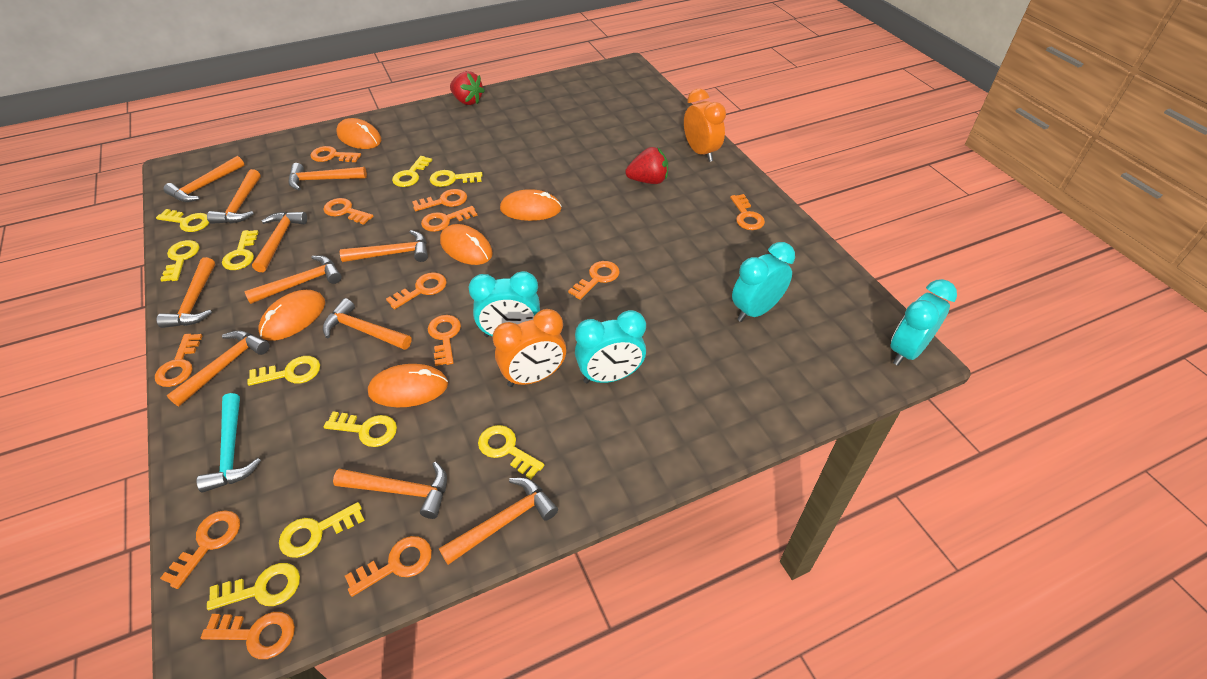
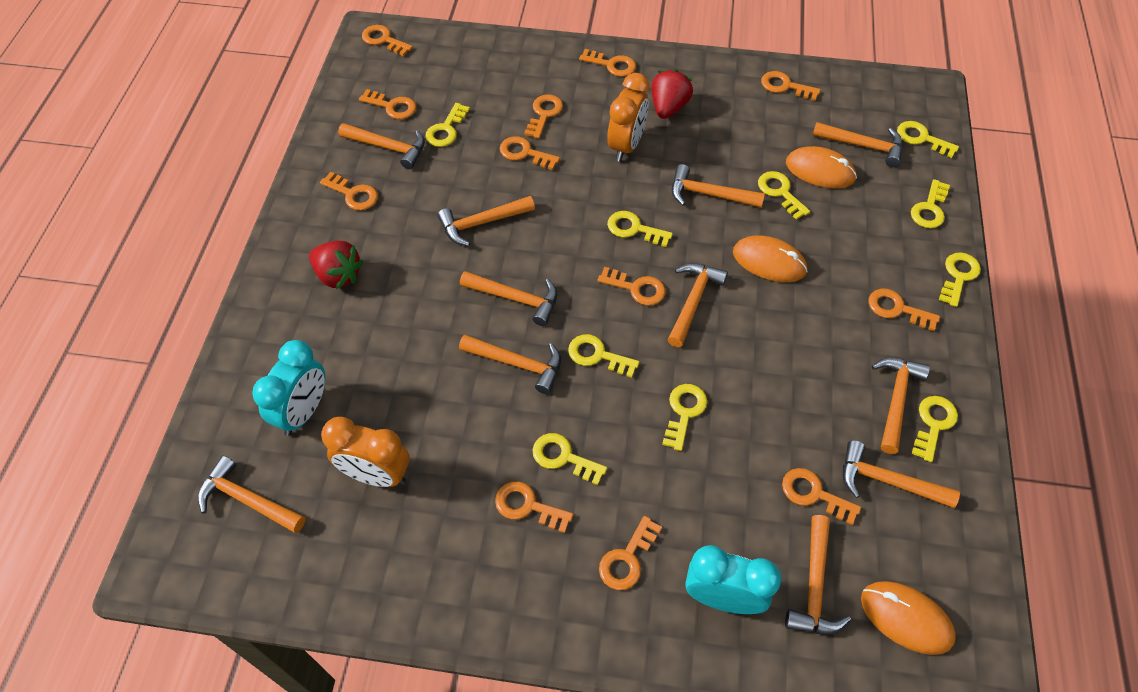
orange mouse: 5 -> 3
turquoise clock: 4 -> 2
turquoise hammer: 1 -> 0

